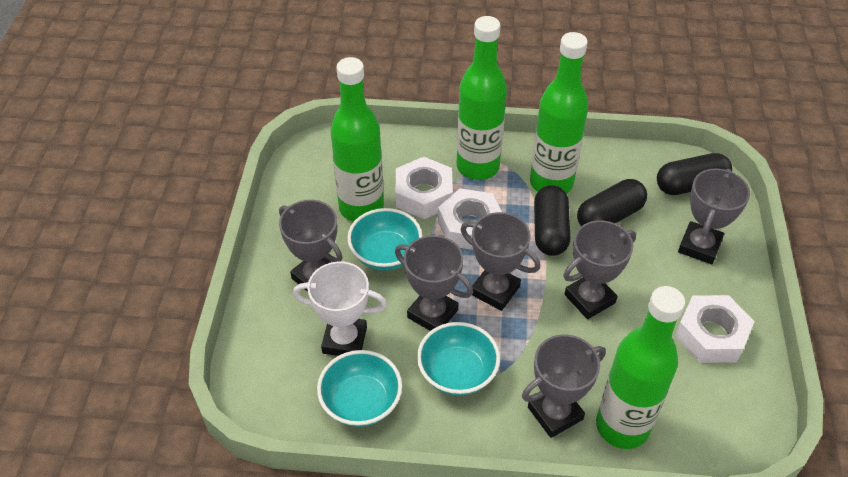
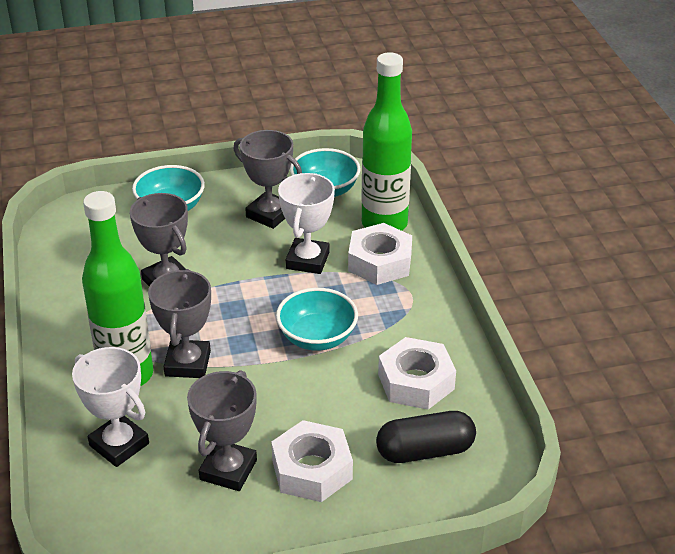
black capsule: 3 -> 1
green bottle: 4 -> 2
grey trophy: 6 -> 4
white trophy: 1 -> 2

